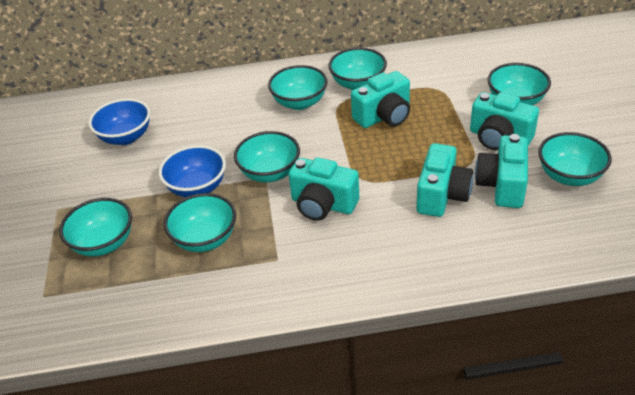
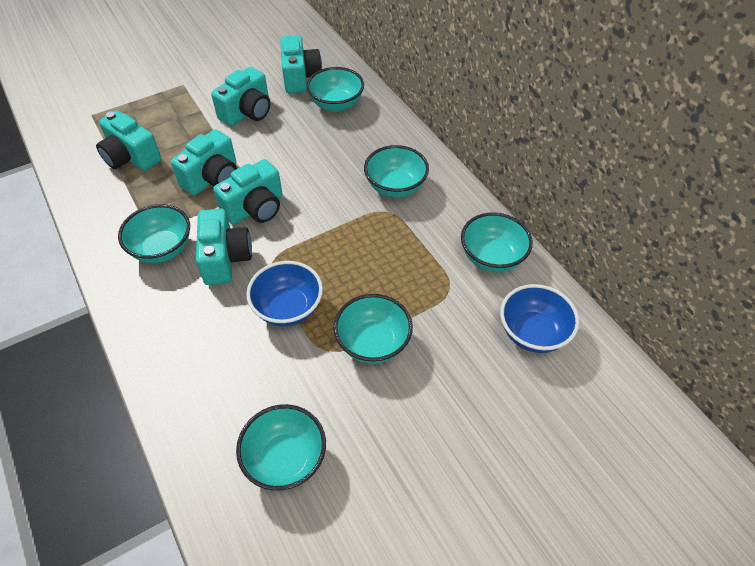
turquoise bowl: 7 -> 6
turquoise camera: 5 -> 6

